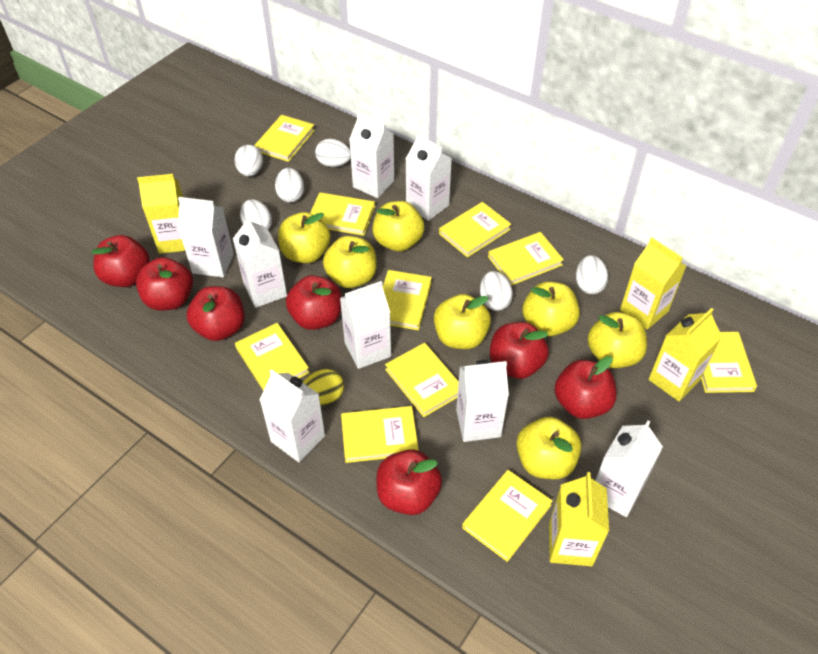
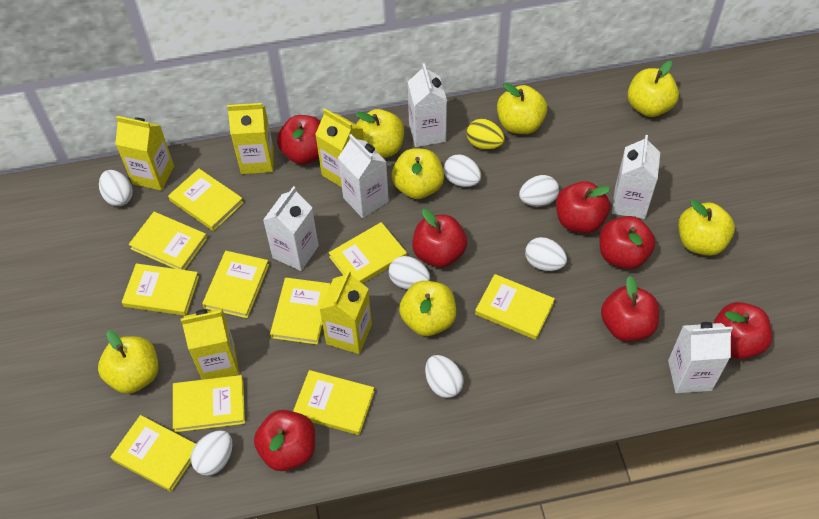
white carton: 8 -> 5
white egg: 6 -> 7
yellow carton: 4 -> 5

